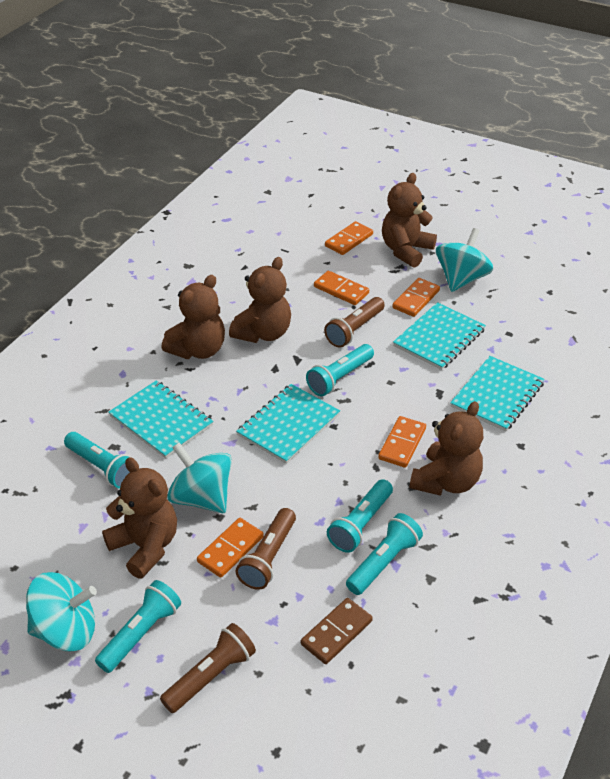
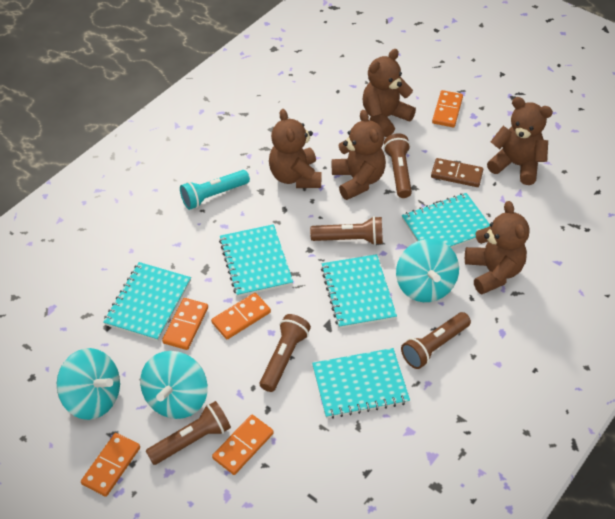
brown flashlight: 3 -> 5
turquoise flashlight: 5 -> 1
turquoise notebook: 4 -> 5

